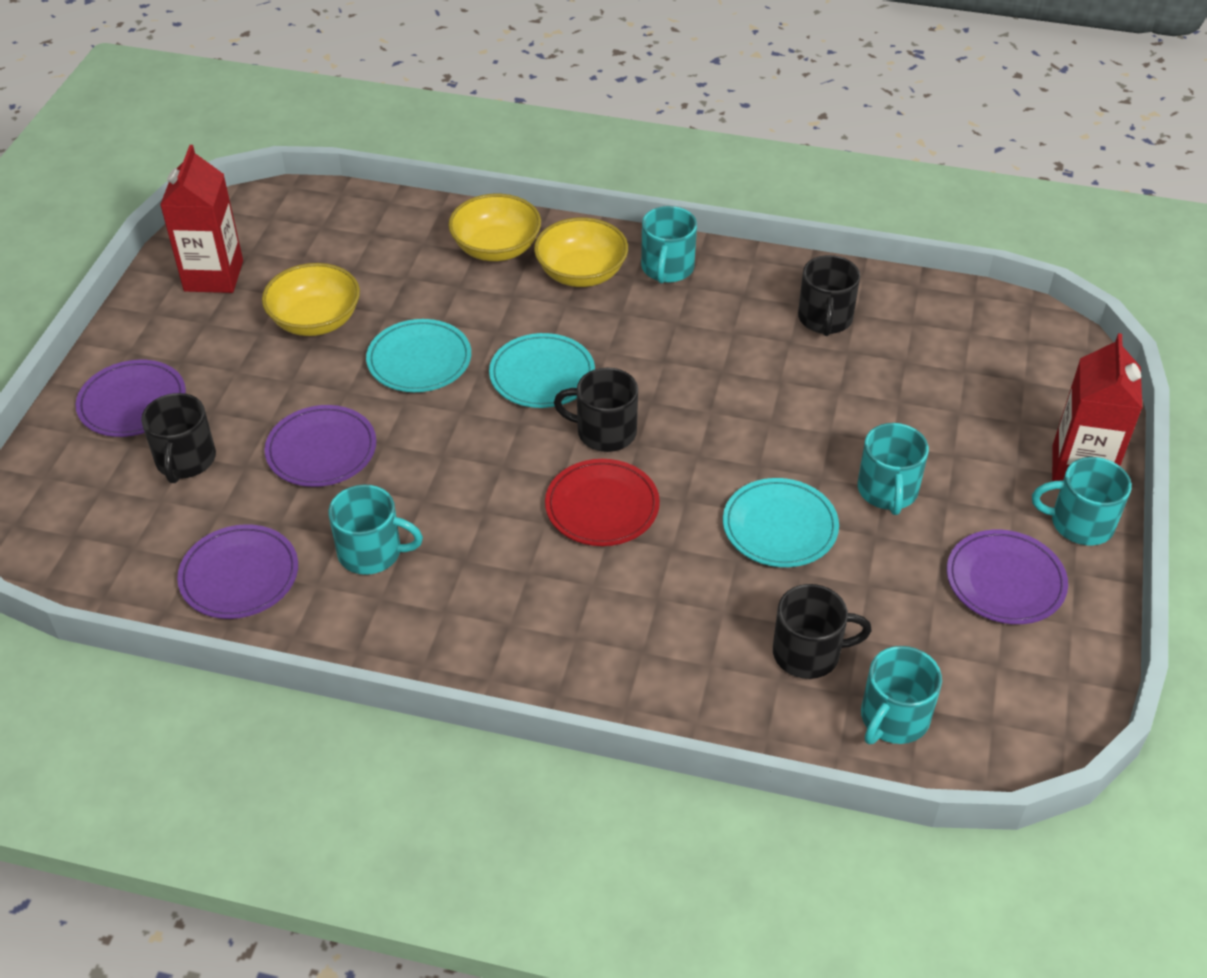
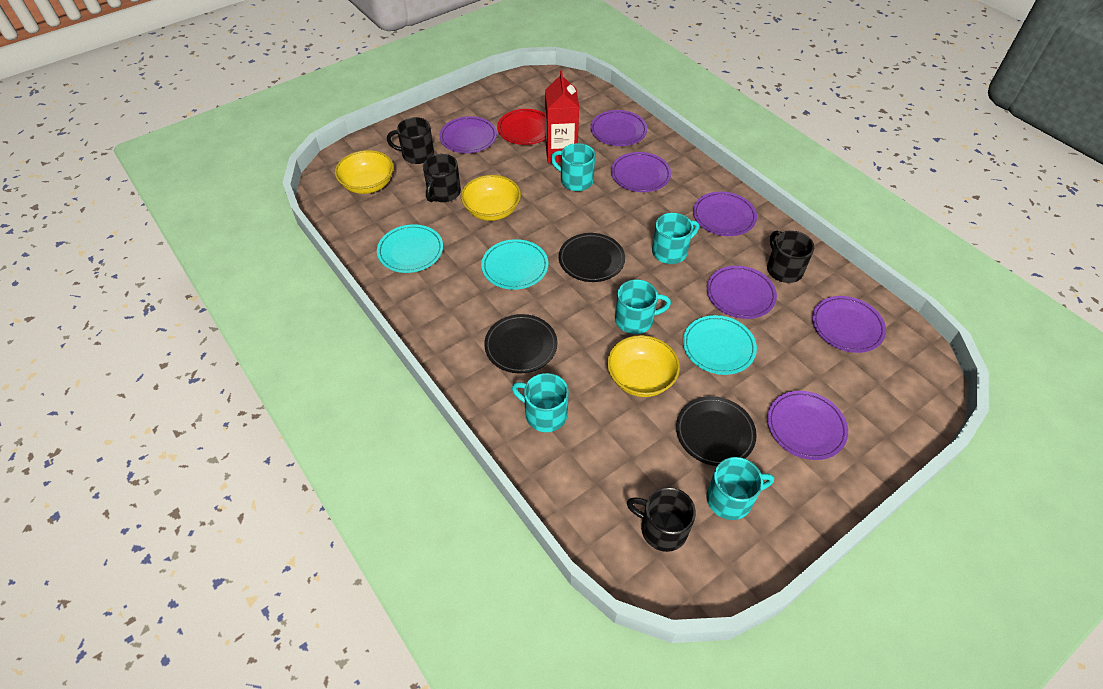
black plate: 0 -> 3
purple plate: 4 -> 7
red carton: 2 -> 1

